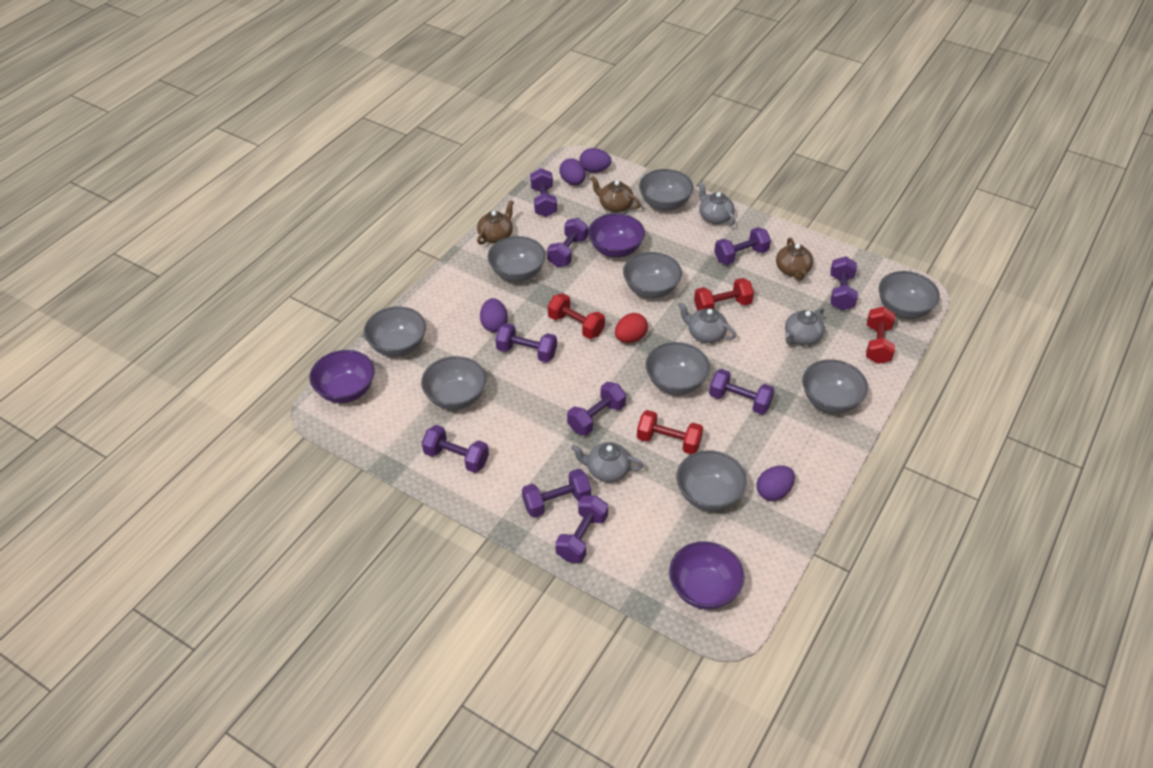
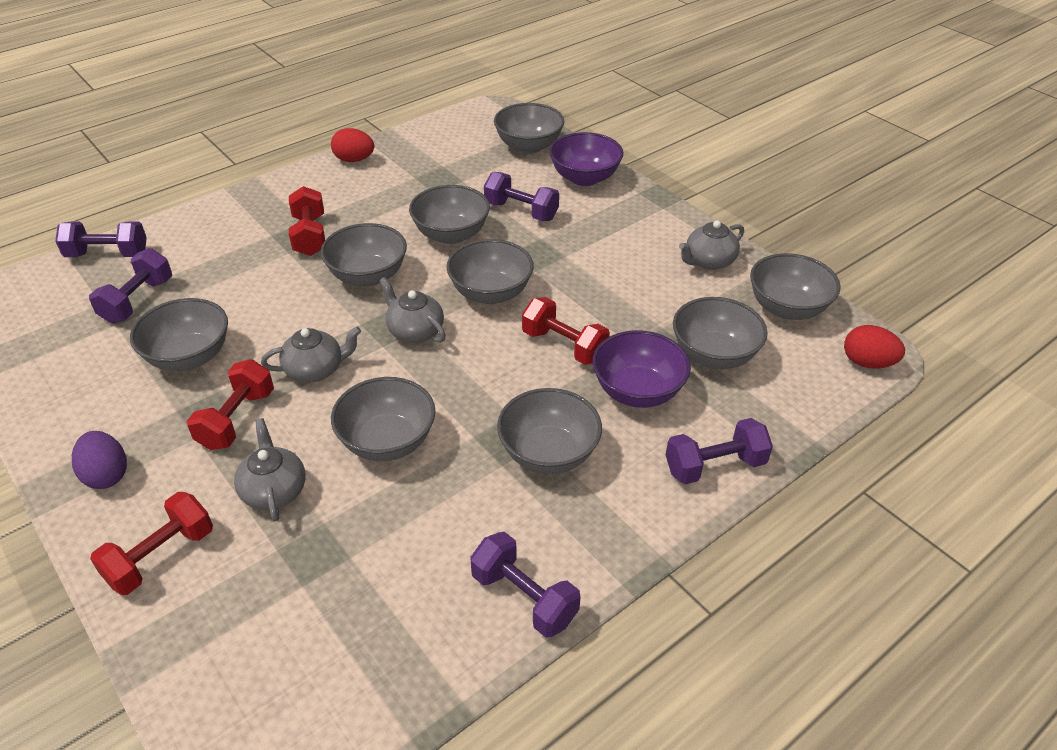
brown teapot: 3 -> 0
purple bowl: 3 -> 2
purple dumbbell: 10 -> 5
purple egg: 4 -> 1
red egg: 1 -> 2

